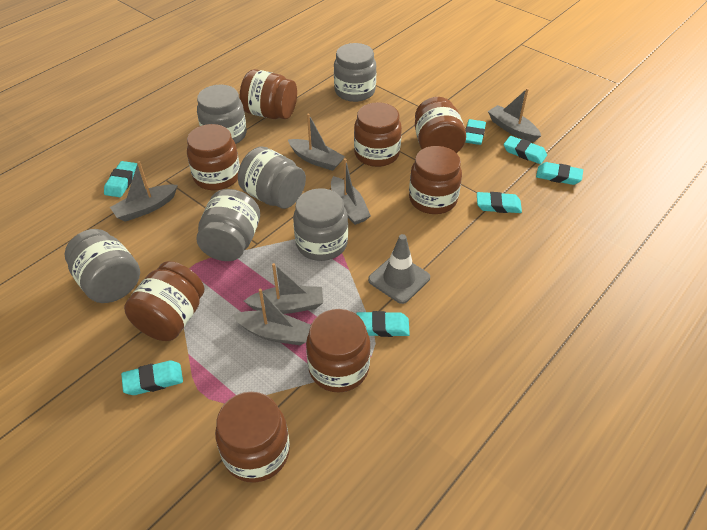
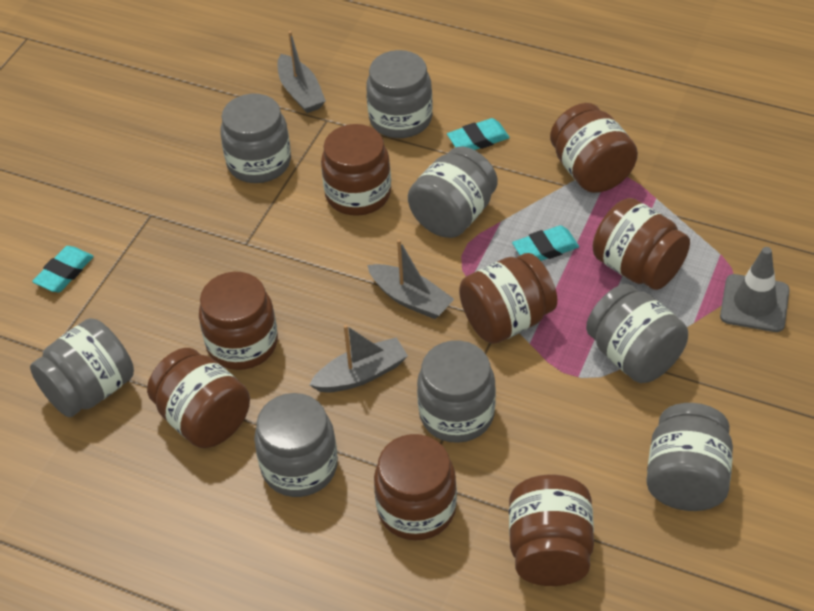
grey boat: 6 -> 3
grey jar: 6 -> 8
turquoise eraser: 7 -> 3

